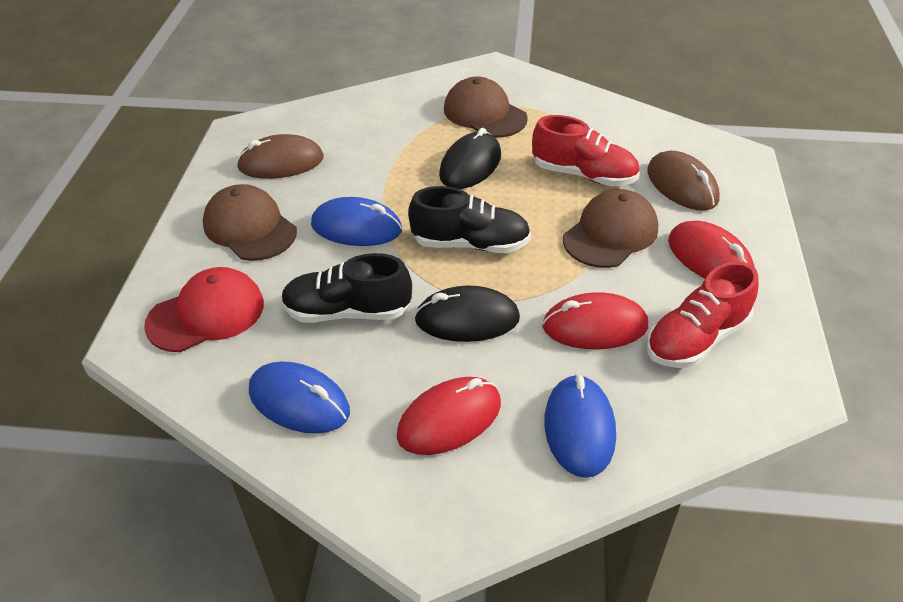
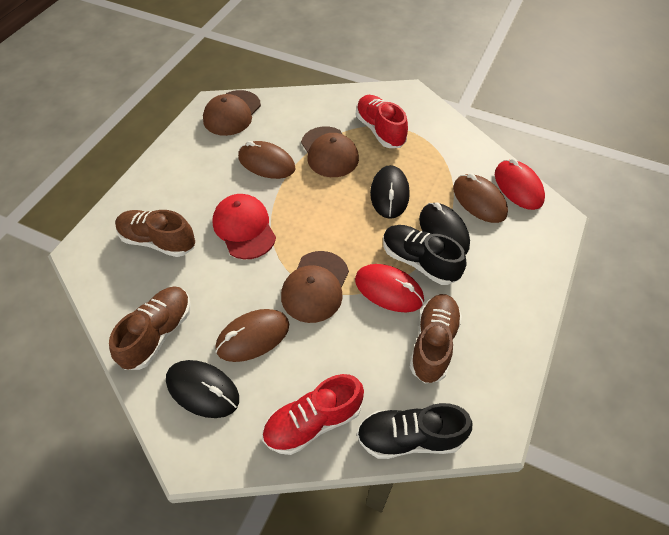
black mouse: 2 -> 3
blue mouse: 3 -> 0
brown mouse: 2 -> 3
brown shoe: 0 -> 3
red mouse: 3 -> 2

